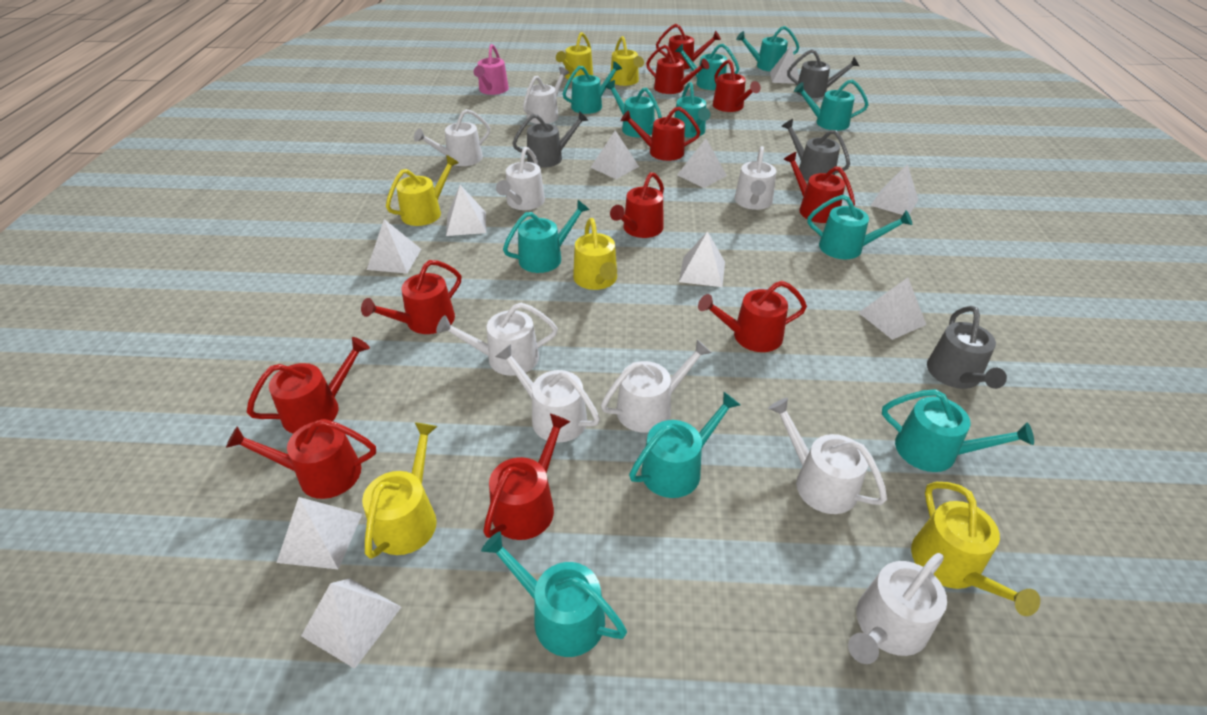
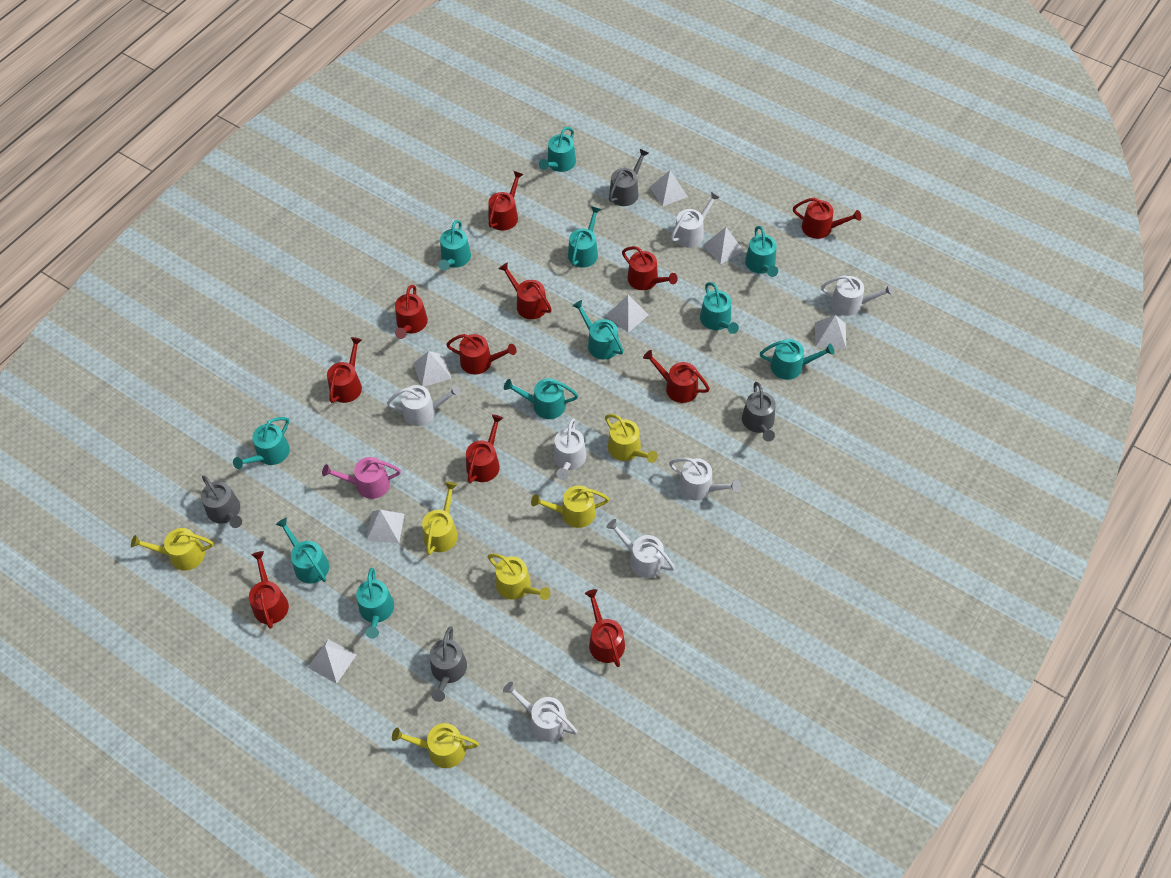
white pyramid: 10 -> 7
white watering can: 9 -> 7

